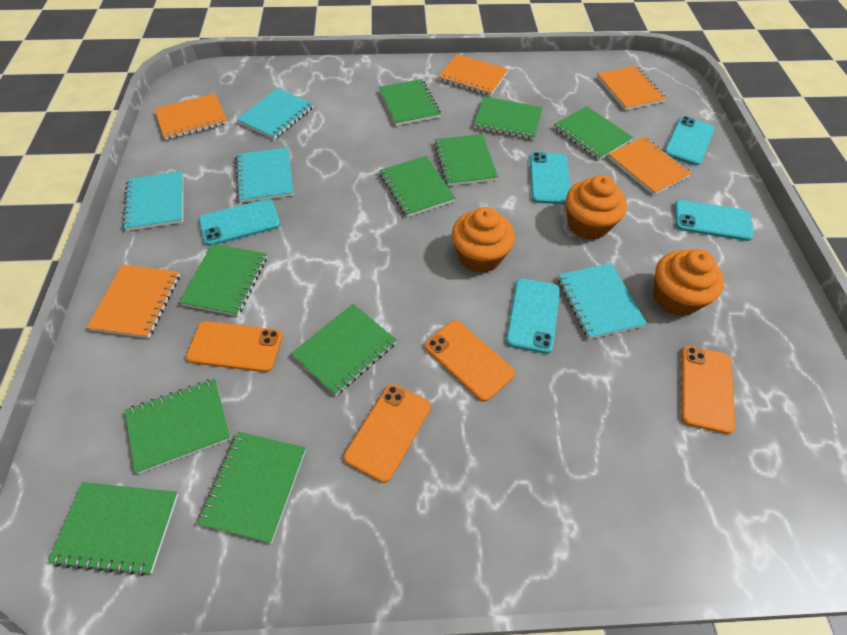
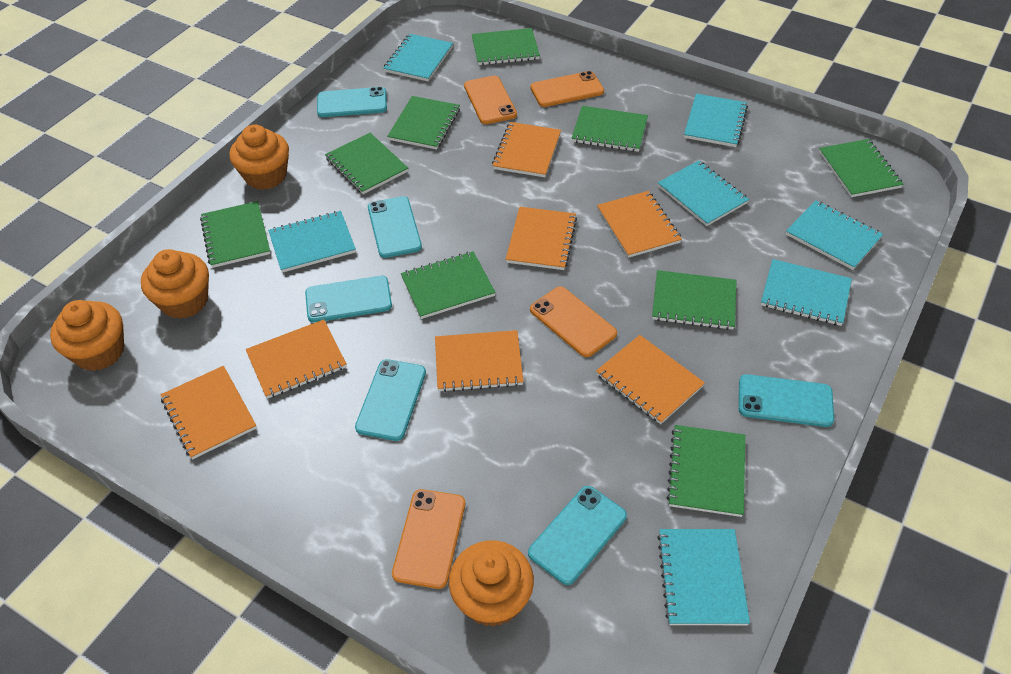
green notebook: 10 -> 9
orange cupcake: 3 -> 4
orange notebook: 5 -> 7
turquoise notebook: 4 -> 7
turquoise phone: 5 -> 6

